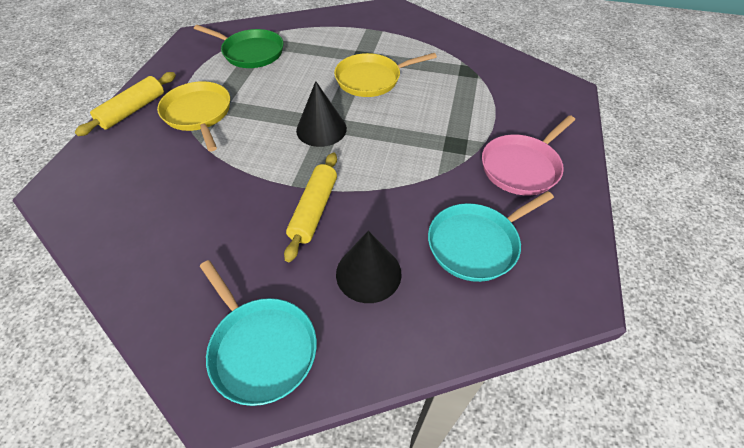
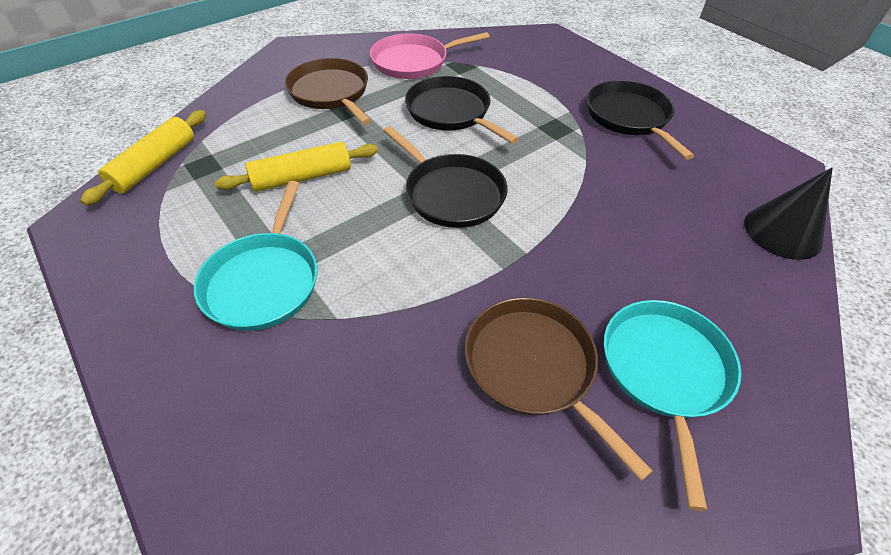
black cone: 2 -> 1
black pan: 0 -> 3
brown pan: 0 -> 2
green pan: 1 -> 0
yellow pan: 2 -> 0

